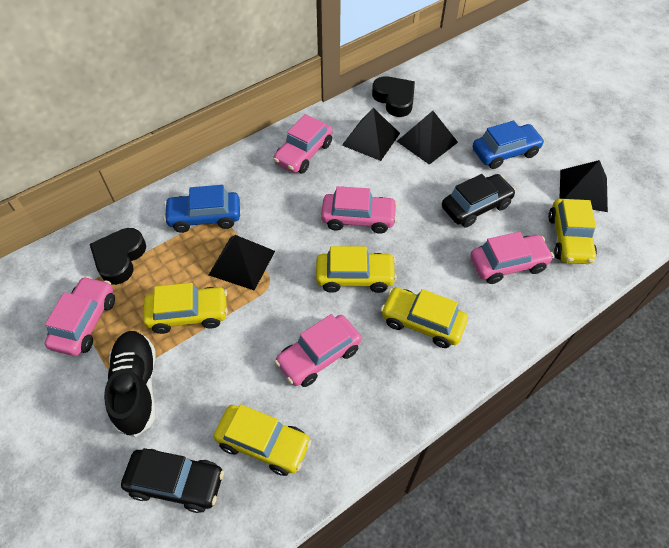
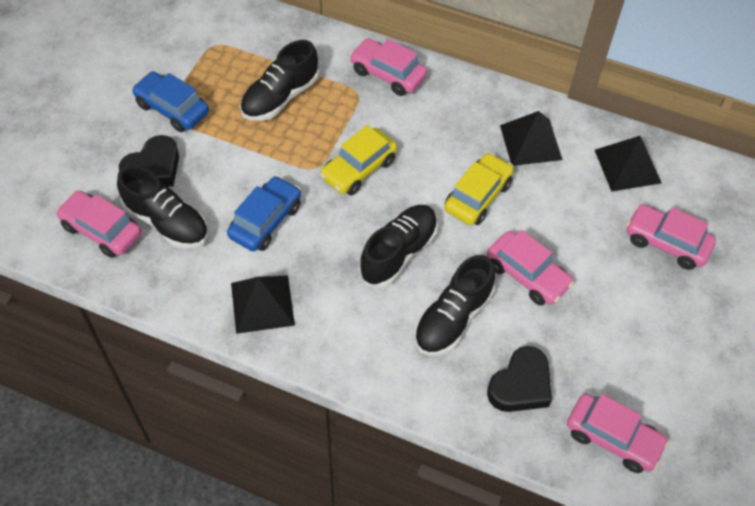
black car: 2 -> 0
black pyramid: 4 -> 3
black shoe: 1 -> 4
yellow car: 5 -> 2

